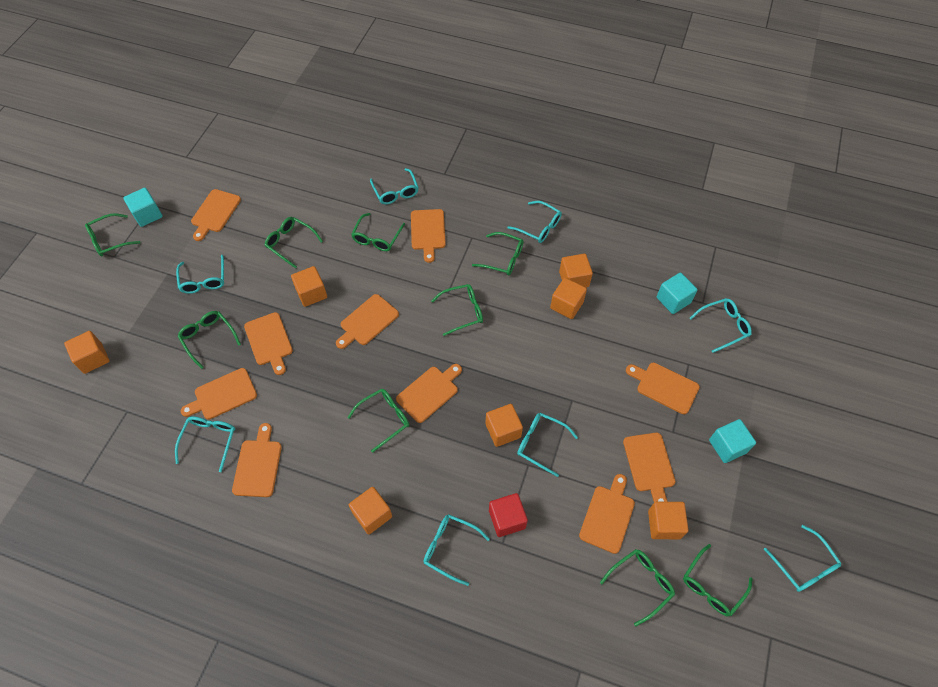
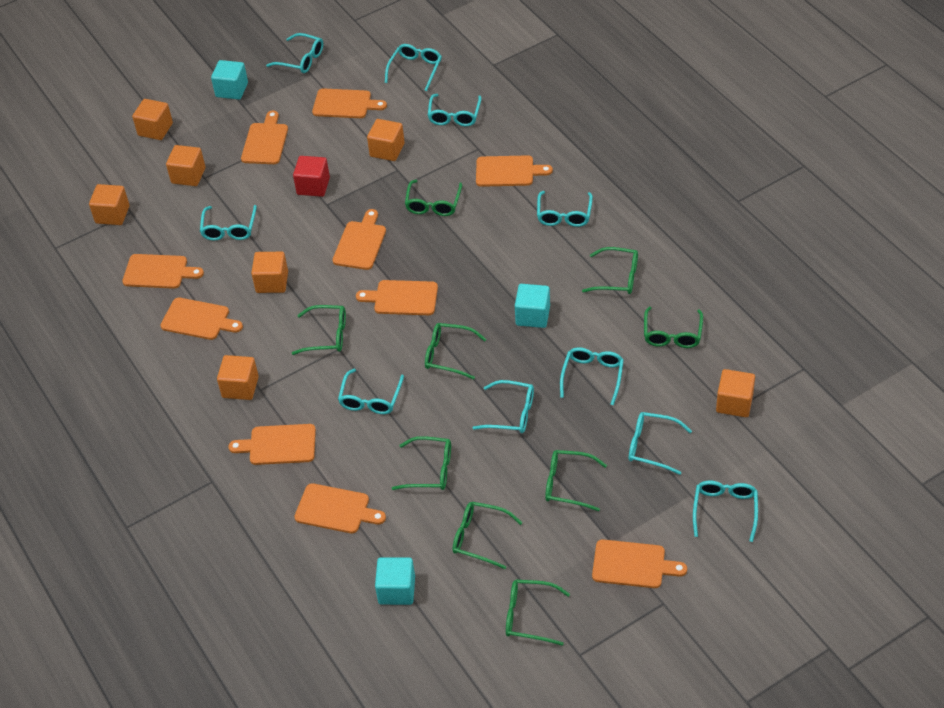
turquoise glasses: 8 -> 10

